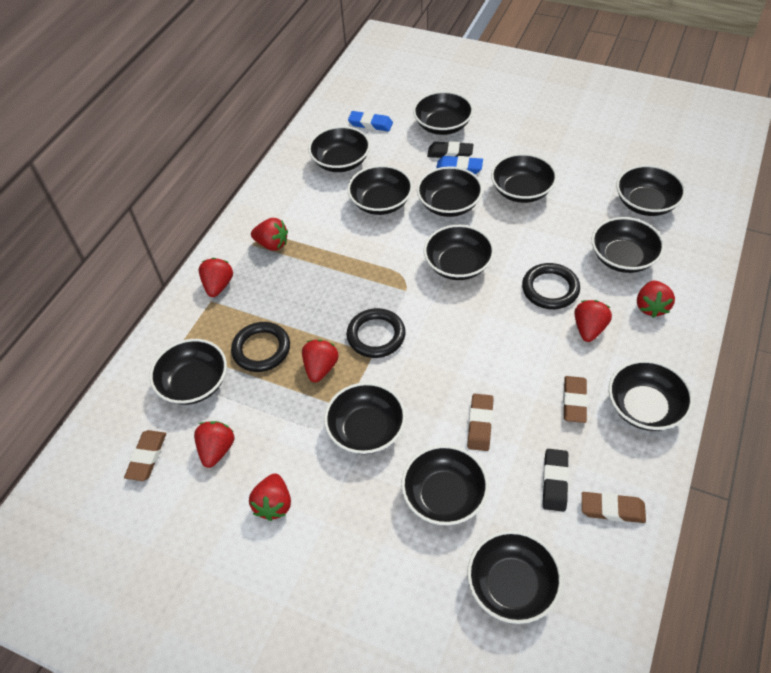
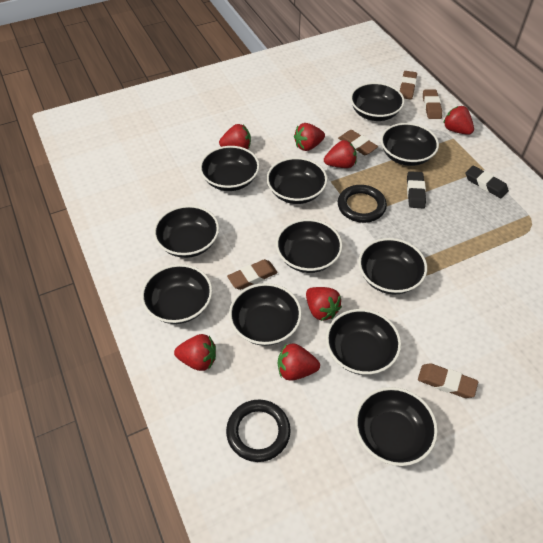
black bowl: 13 -> 11
black ring: 3 -> 2
blue eraser: 2 -> 0
brown eraser: 4 -> 5

